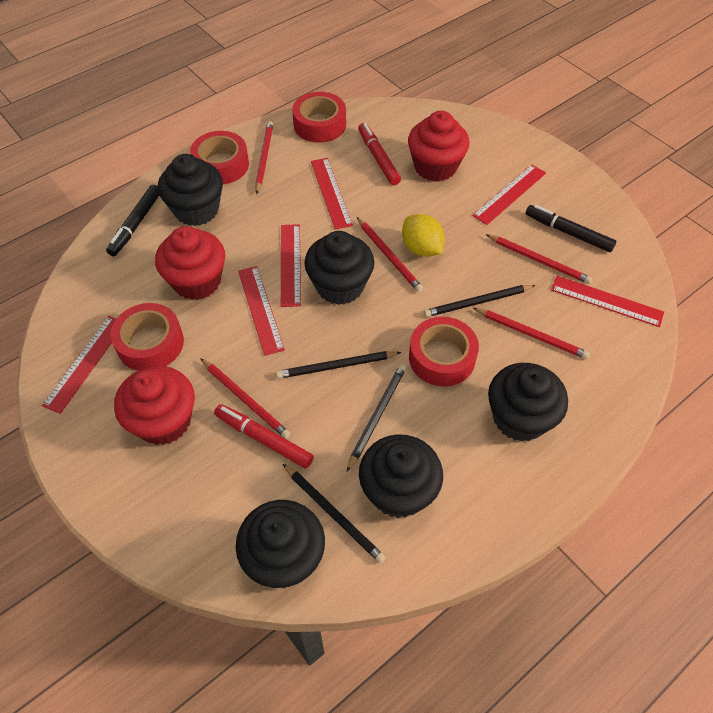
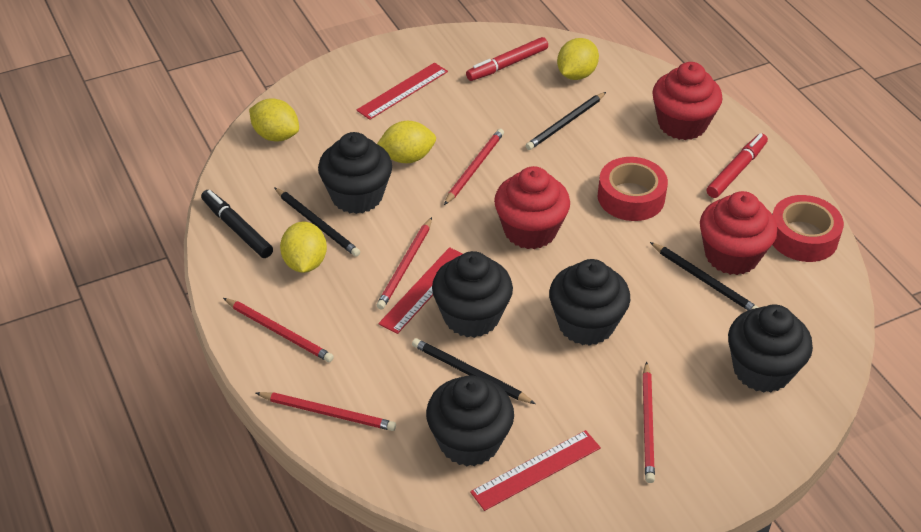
black marker: 2 -> 1
red ruler: 6 -> 3
red tape: 4 -> 2
yellow lemon: 1 -> 4

